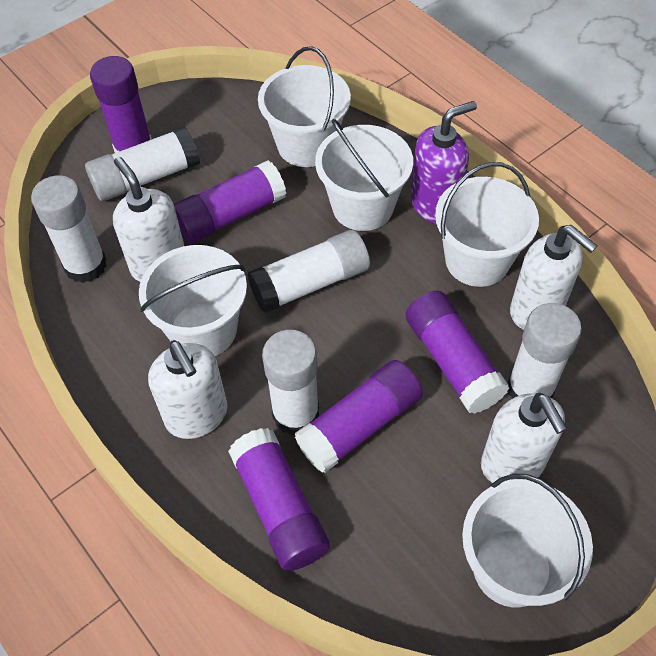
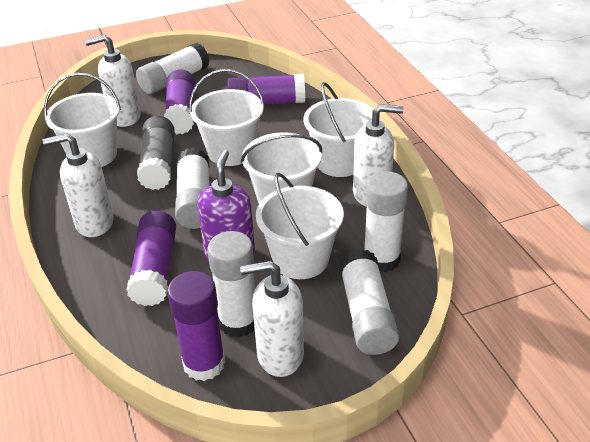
grey glue stick: 0 -> 1
purple glue stick: 5 -> 4

